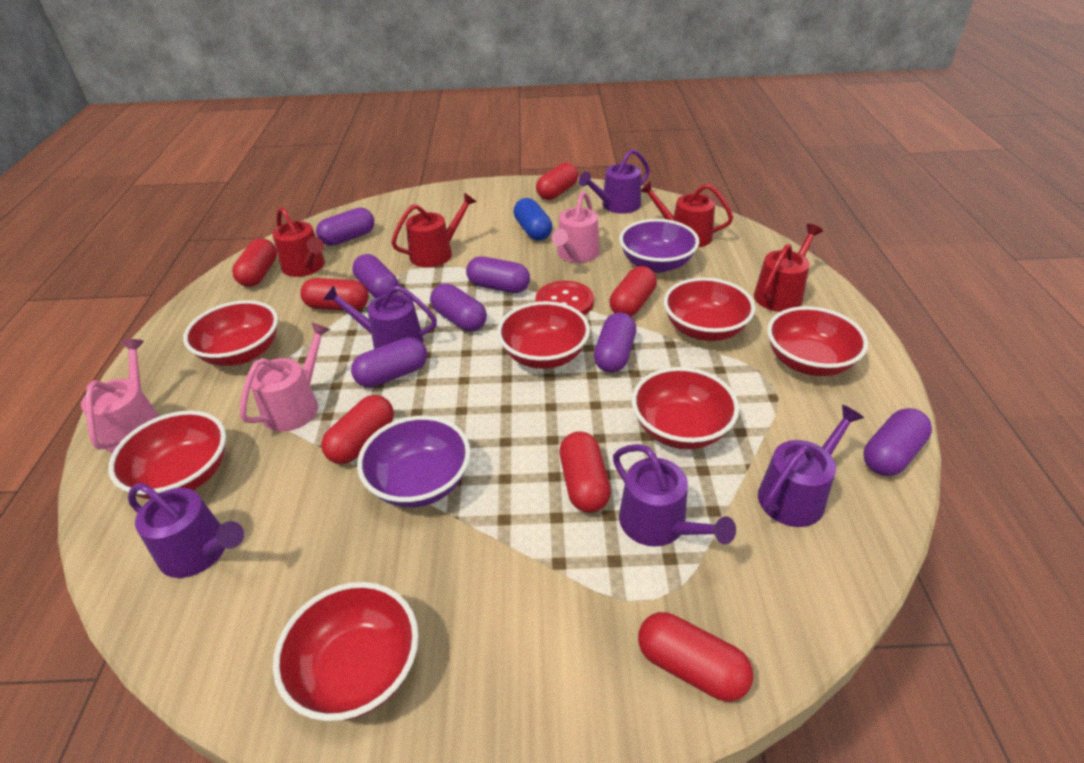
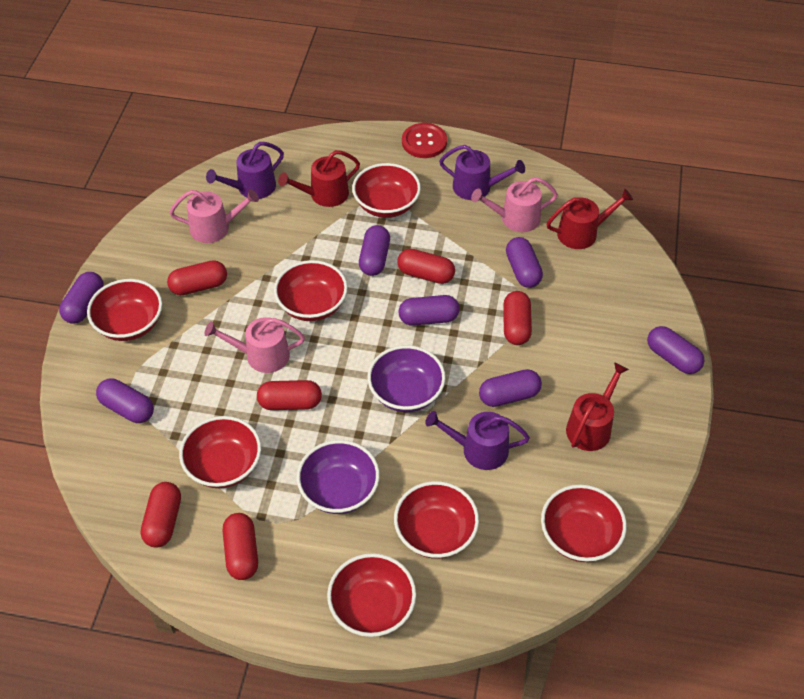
blue capsule: 1 -> 0
purple watering can: 5 -> 3
red capsule: 7 -> 6
red watering can: 4 -> 3

